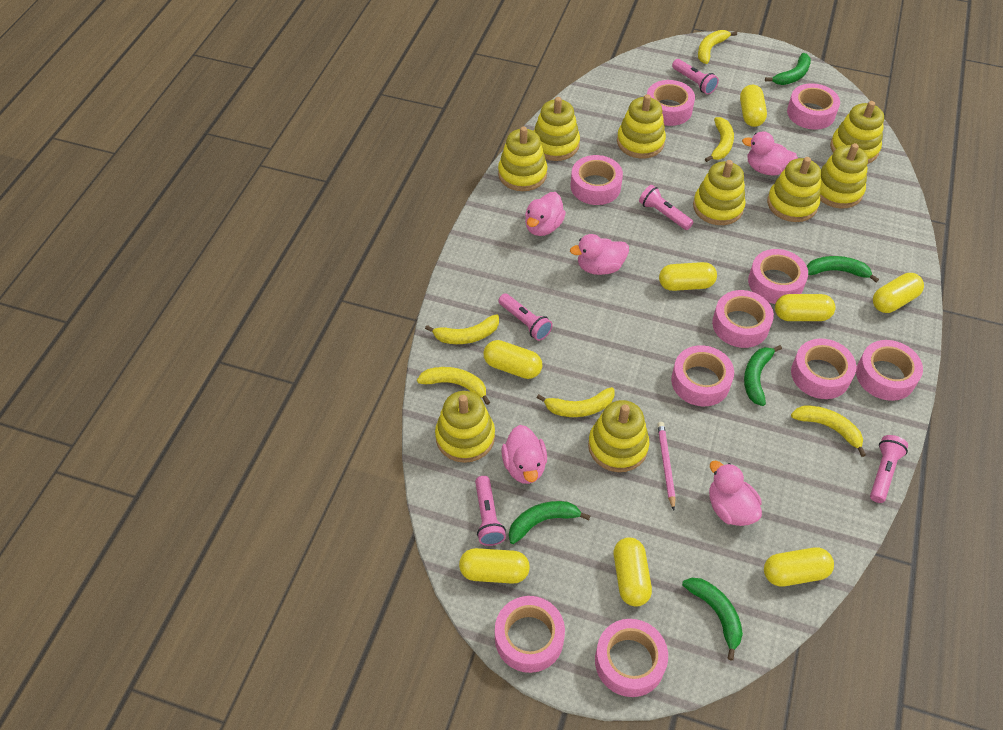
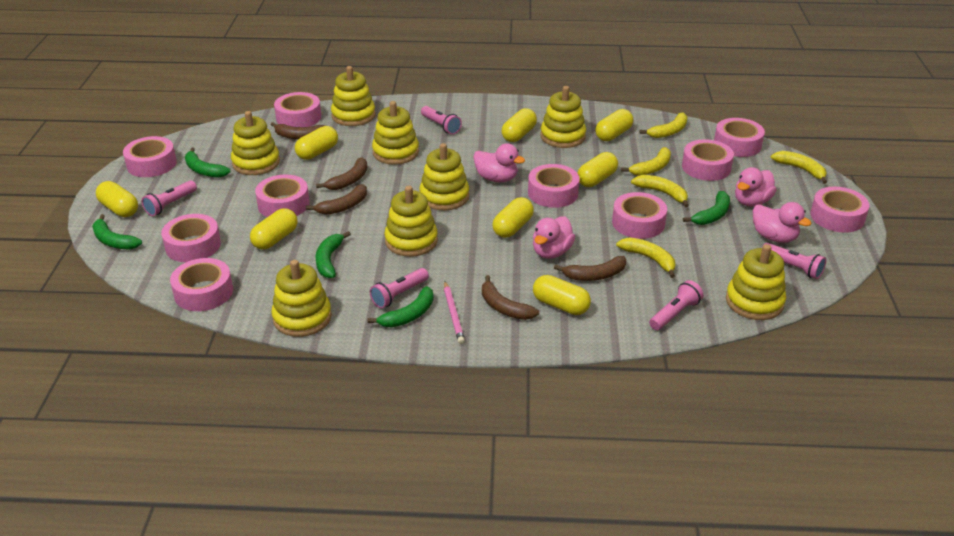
brown banana: 0 -> 5
pink duck: 5 -> 4
yellow banana: 6 -> 5
yellow stacking toy: 9 -> 8

